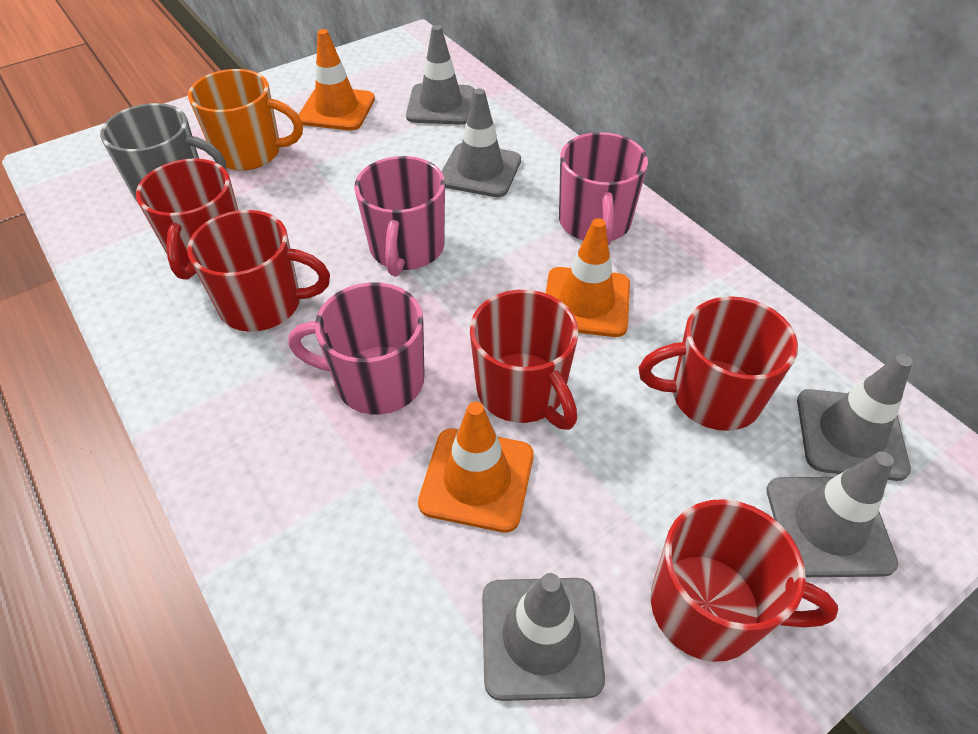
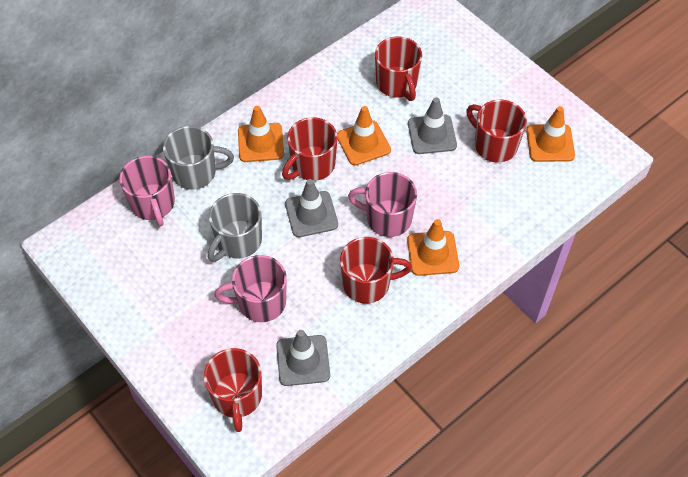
grey mug: 1 -> 2
grey traffic cone: 5 -> 3
orange mug: 1 -> 0
orange traffic cone: 3 -> 4

